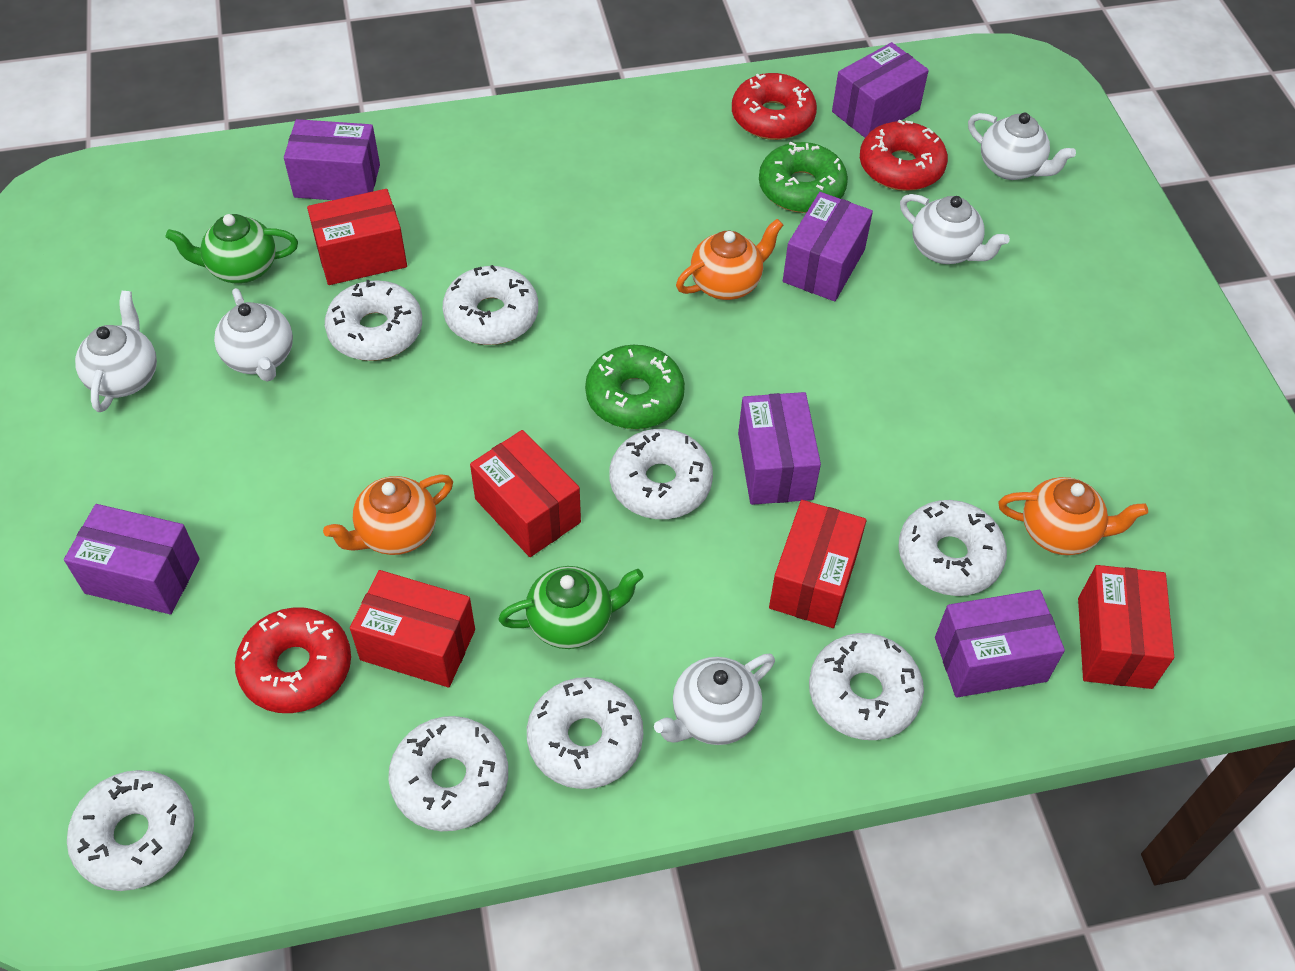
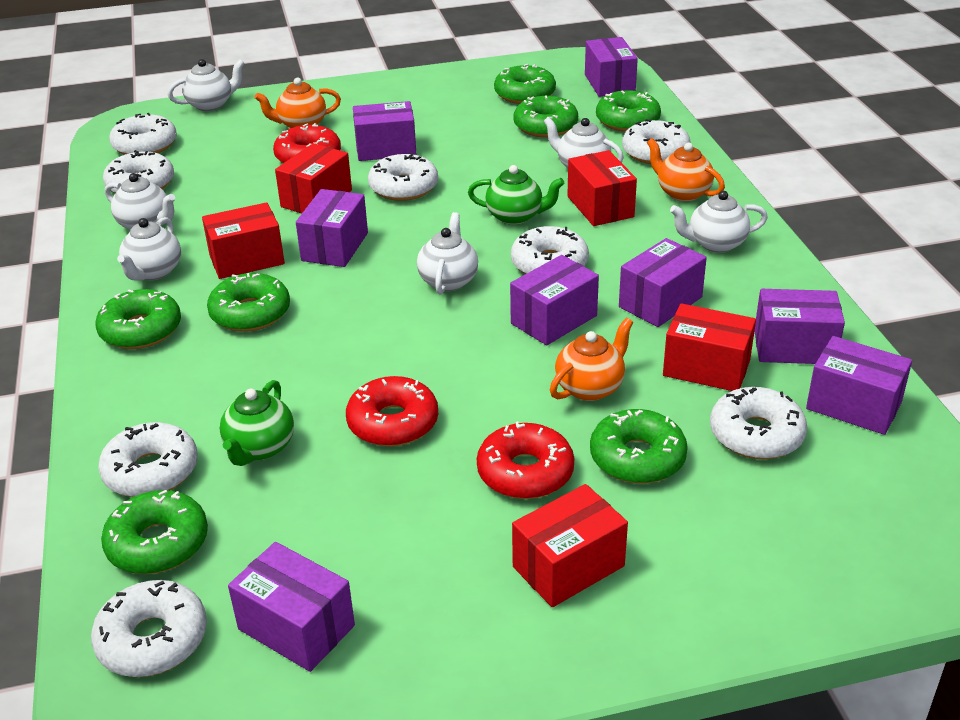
green donut: 2 -> 7
purple box: 6 -> 8
white teapot: 5 -> 6

